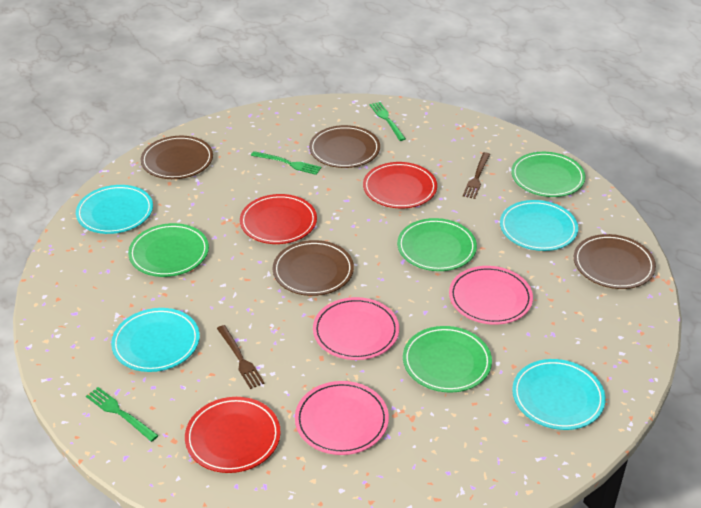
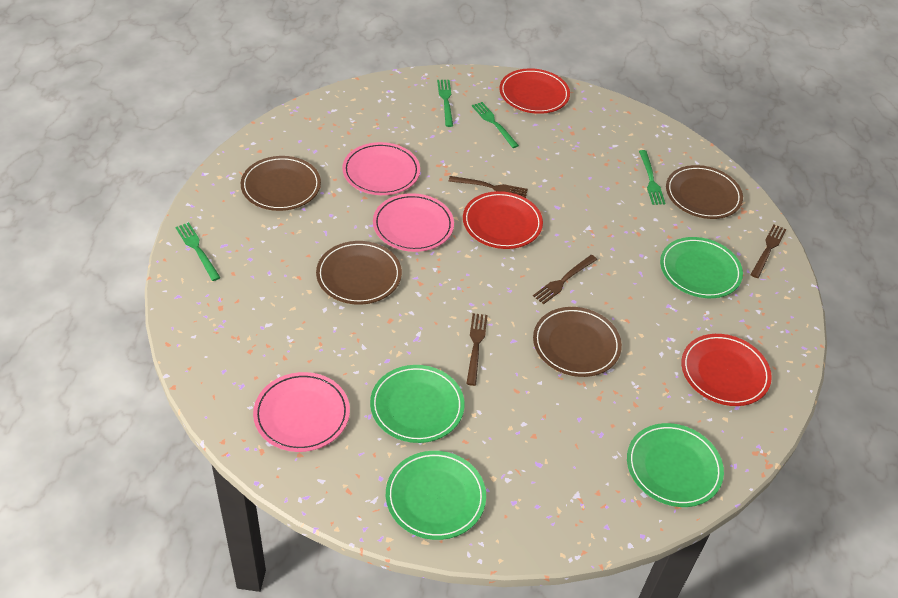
brown fork: 2 -> 4
green fork: 3 -> 4
turquoise plate: 4 -> 0

